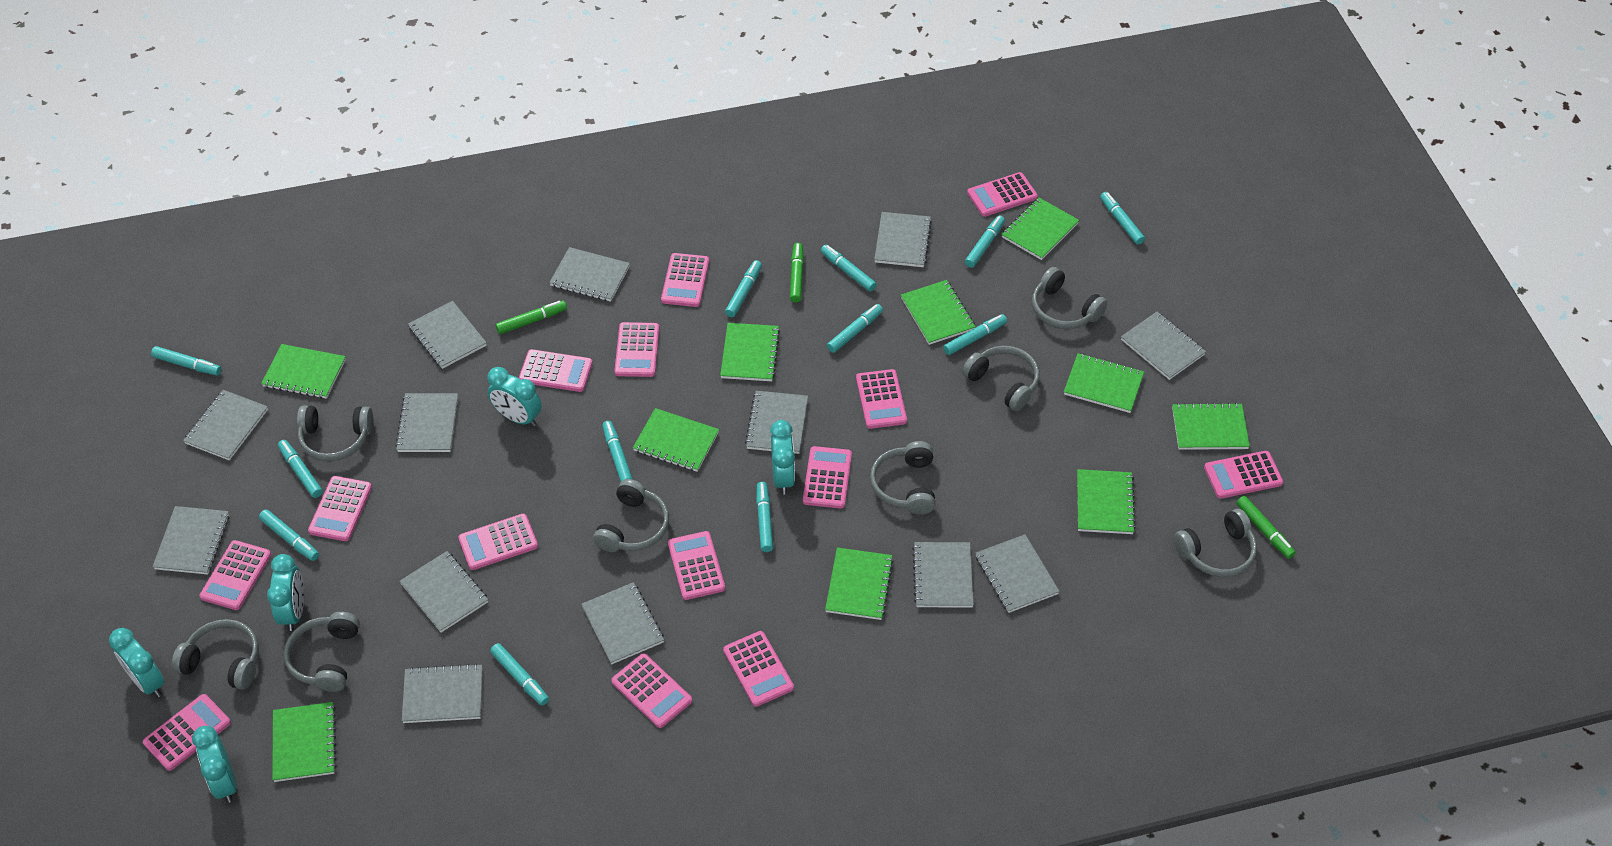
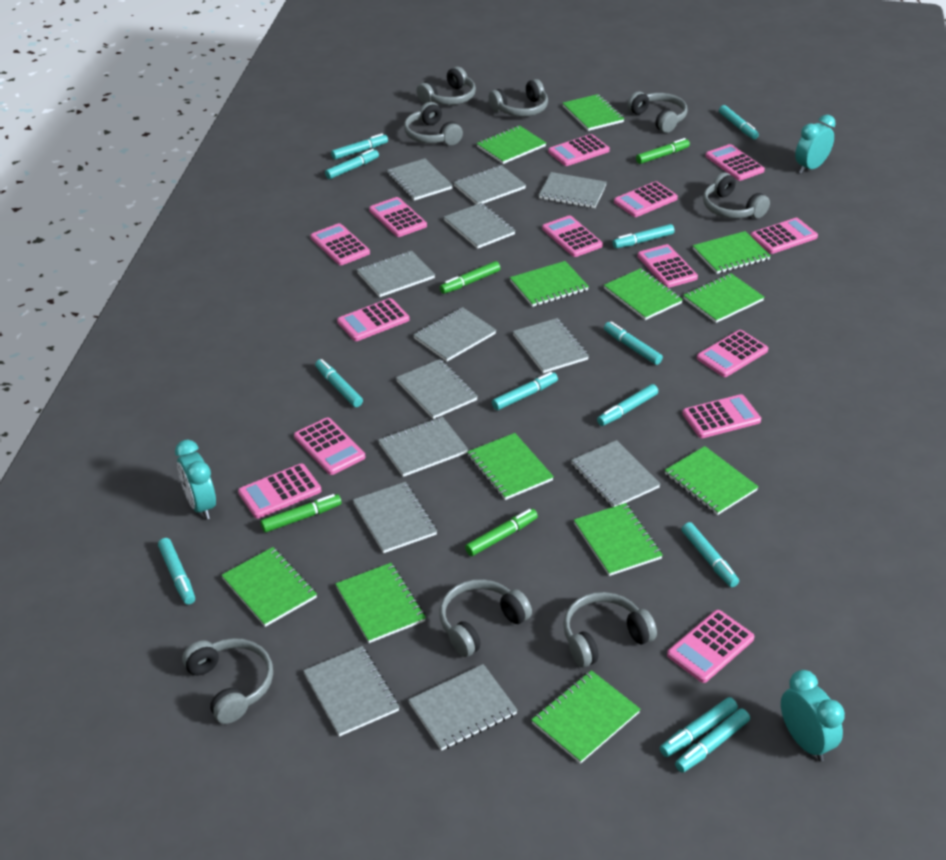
green marker: 3 -> 4
green notebook: 10 -> 12
turquoise clock: 5 -> 3

